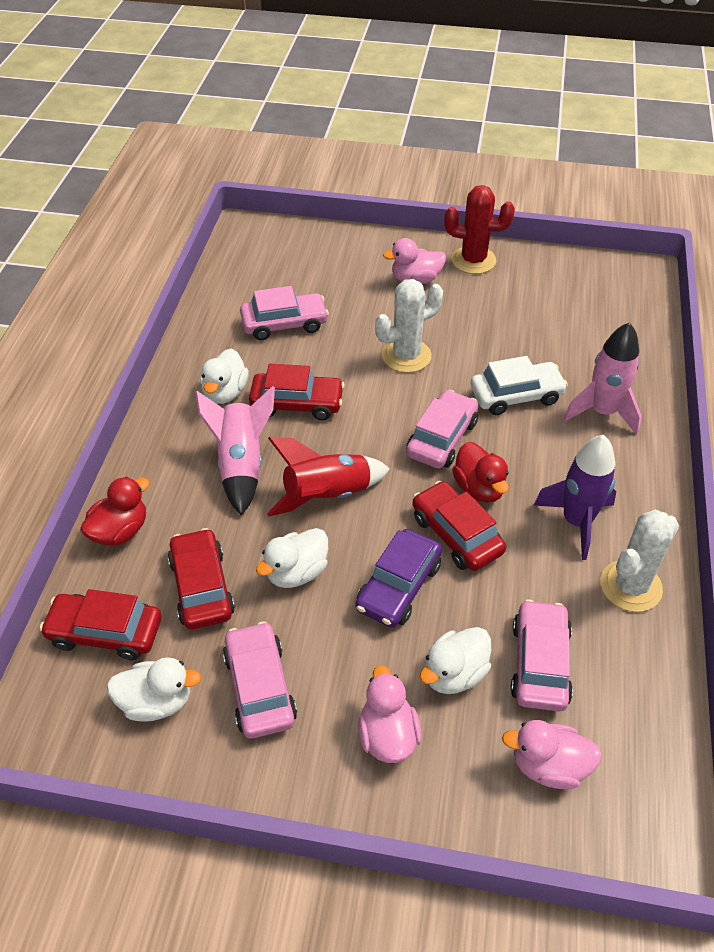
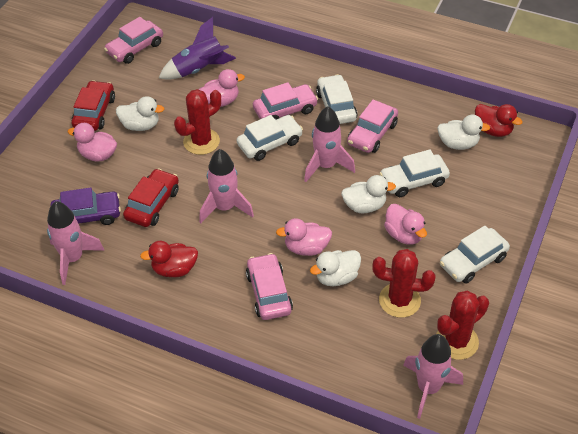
pink duck: 3 -> 4
pink rocket: 2 -> 4
red cactus: 1 -> 3
red car: 4 -> 2
red rocket: 1 -> 0
white cactus: 2 -> 0
white car: 1 -> 4

